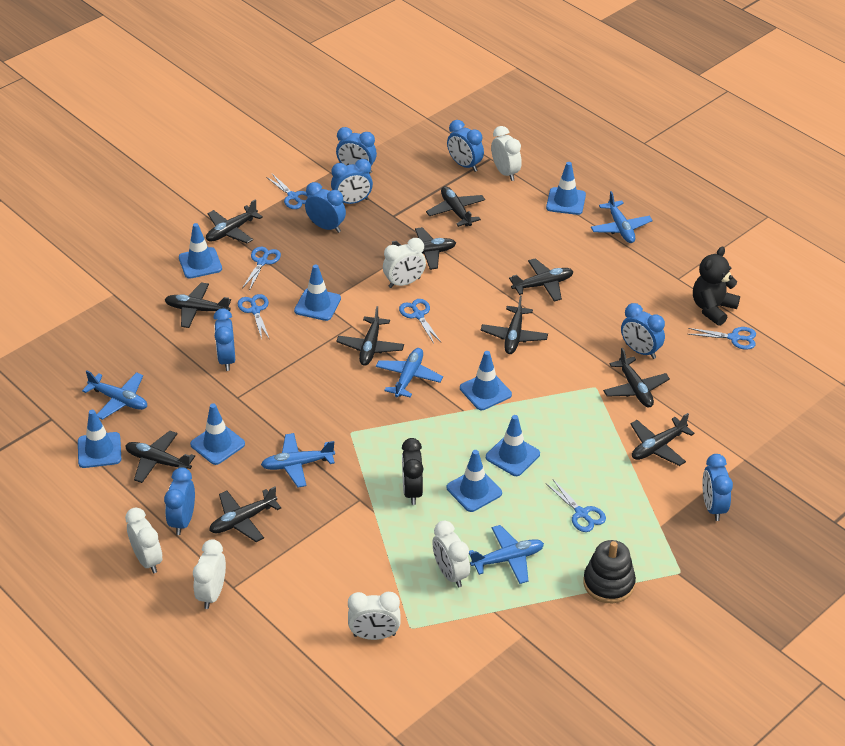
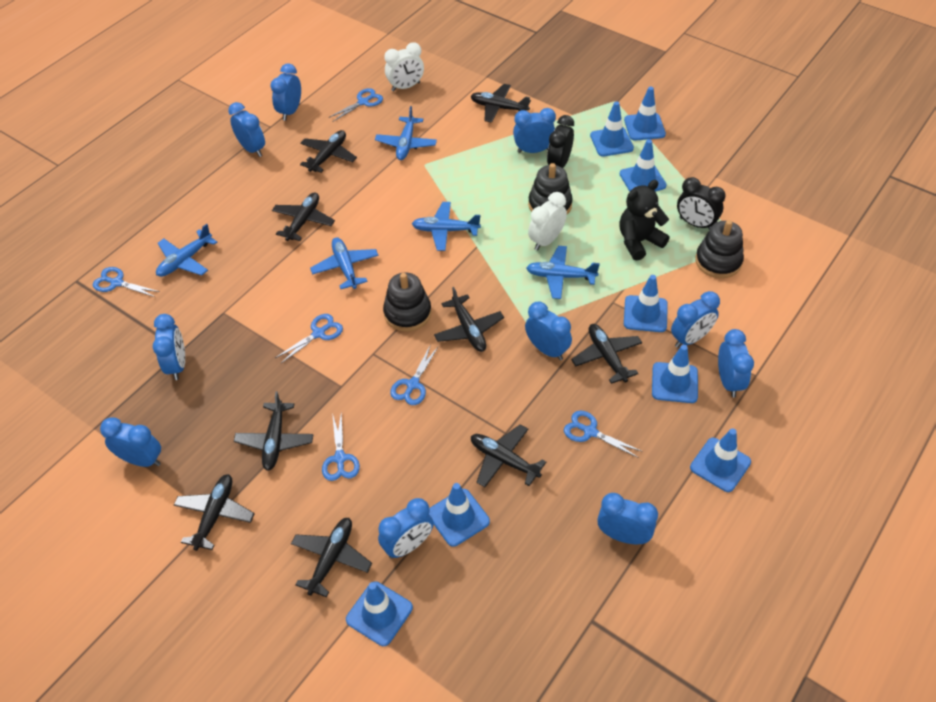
black clock: 1 -> 2
black plane: 11 -> 9
black stacking toy: 1 -> 3
blue clock: 8 -> 10
white clock: 6 -> 2

